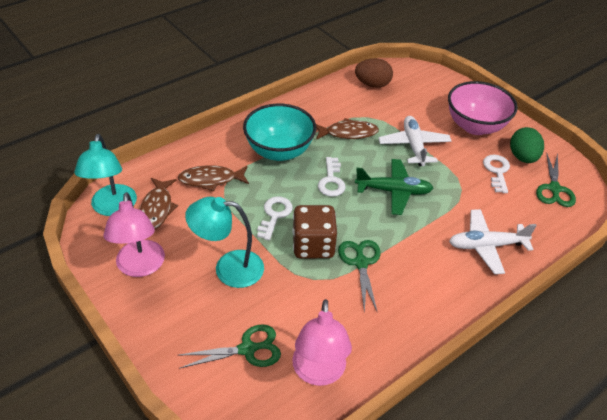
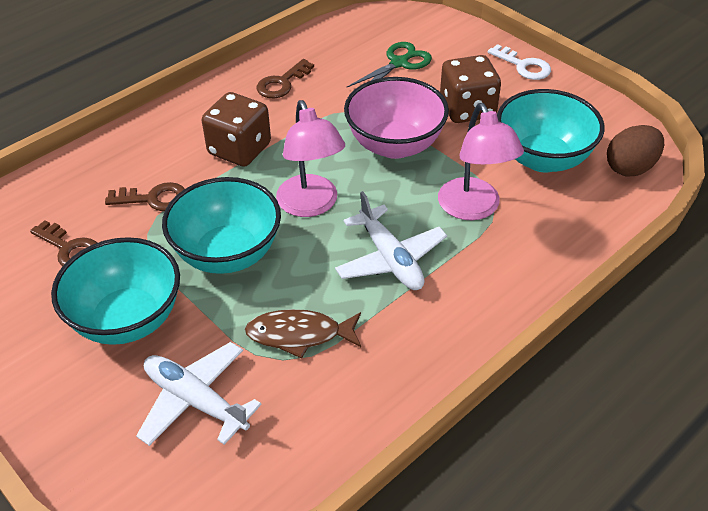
brown dice: 1 -> 2
brown fish: 3 -> 1
brown key: 0 -> 3
green egg: 1 -> 0
green plane: 1 -> 0
green scissors: 3 -> 1
turquoise bowl: 1 -> 3
turquoise lamp: 2 -> 0
white key: 3 -> 1

